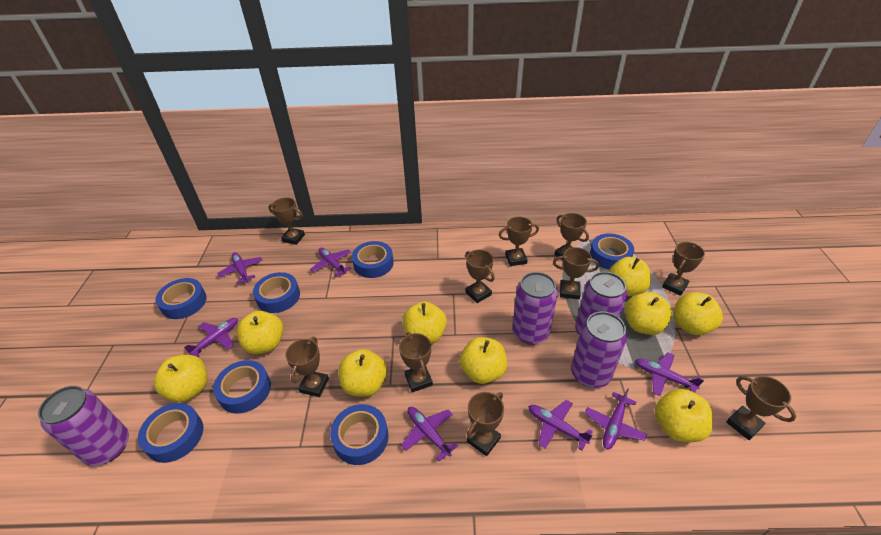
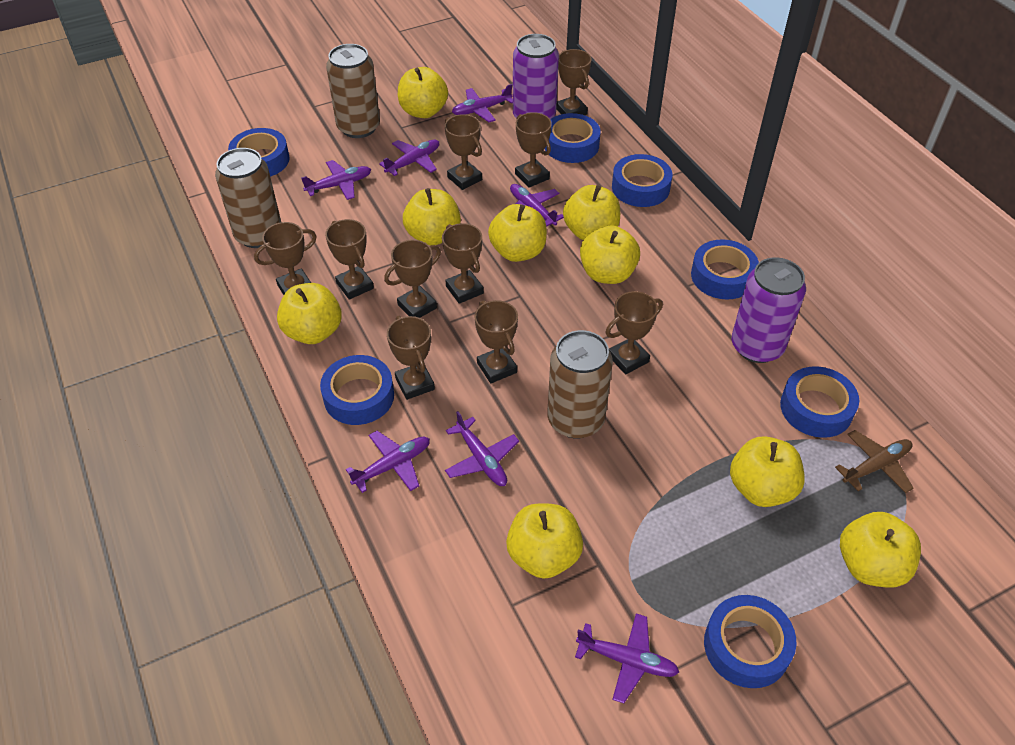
brown can: 0 -> 3
brown plane: 0 -> 1
purple can: 4 -> 2

